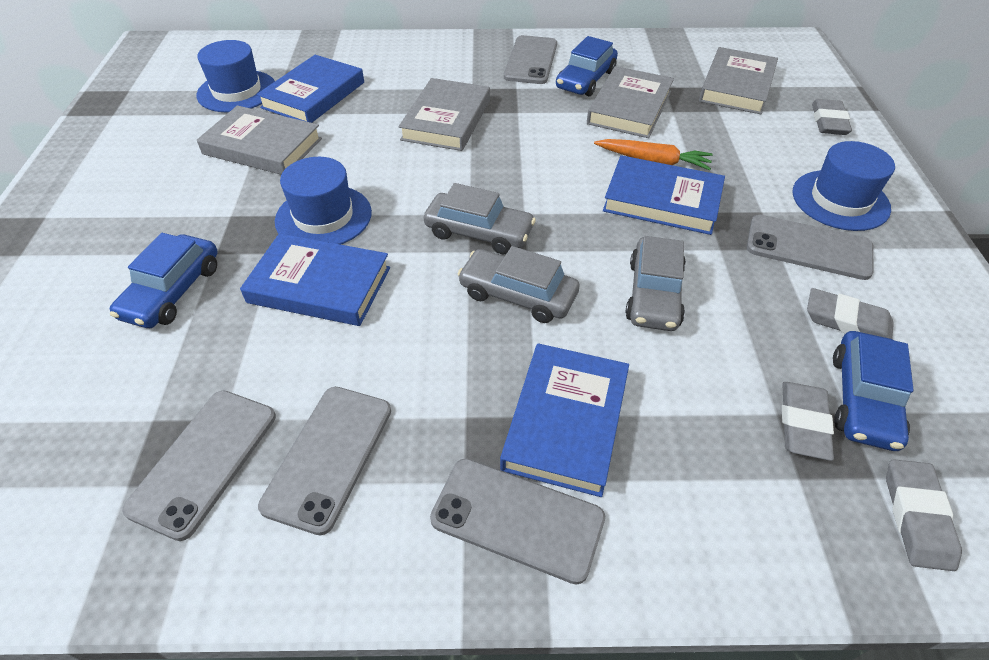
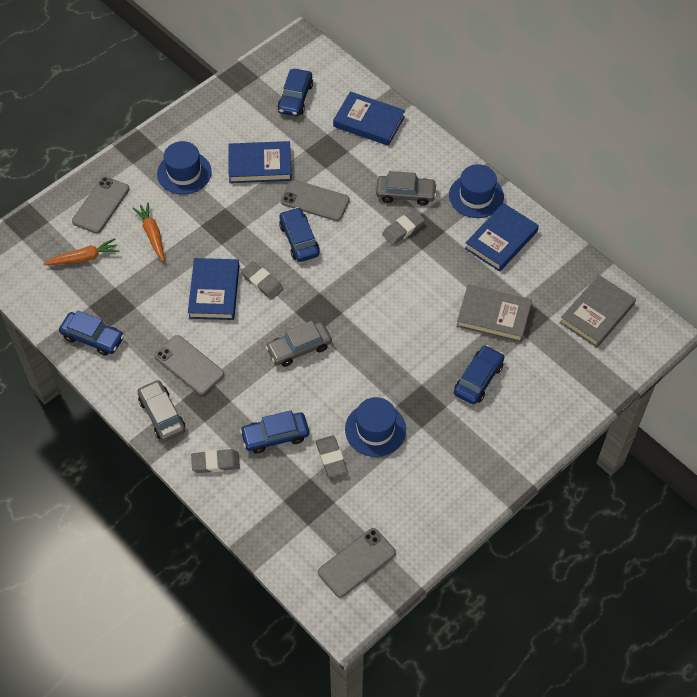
blue car: 3 -> 5
grey book: 4 -> 2
grey phone: 5 -> 4
orange carrot: 1 -> 2

